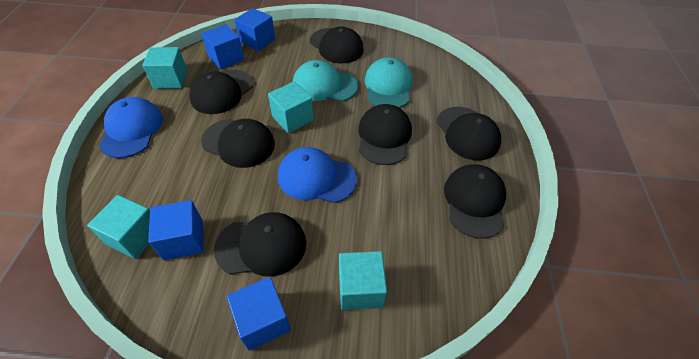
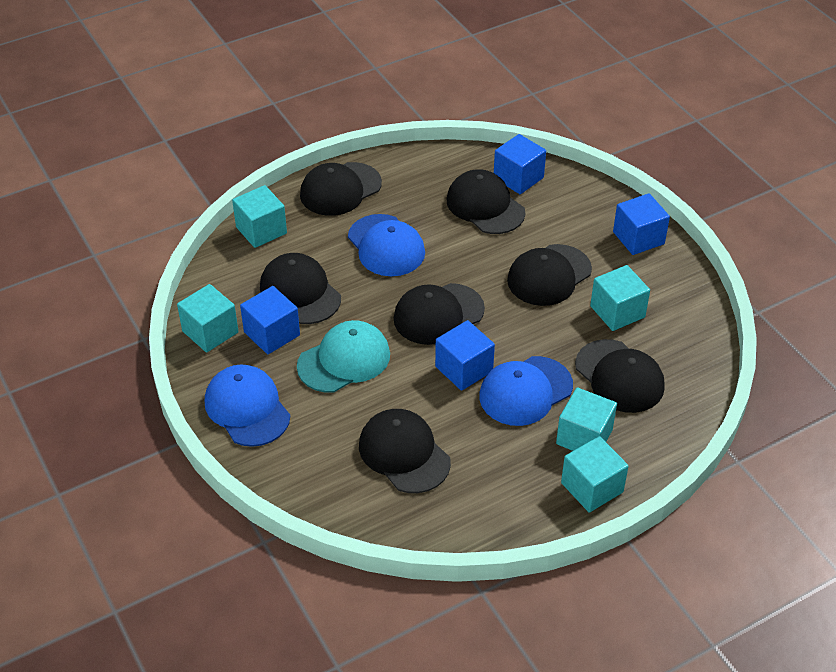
blue cap: 2 -> 3
turquoise cap: 2 -> 1
turquoise cube: 4 -> 5

